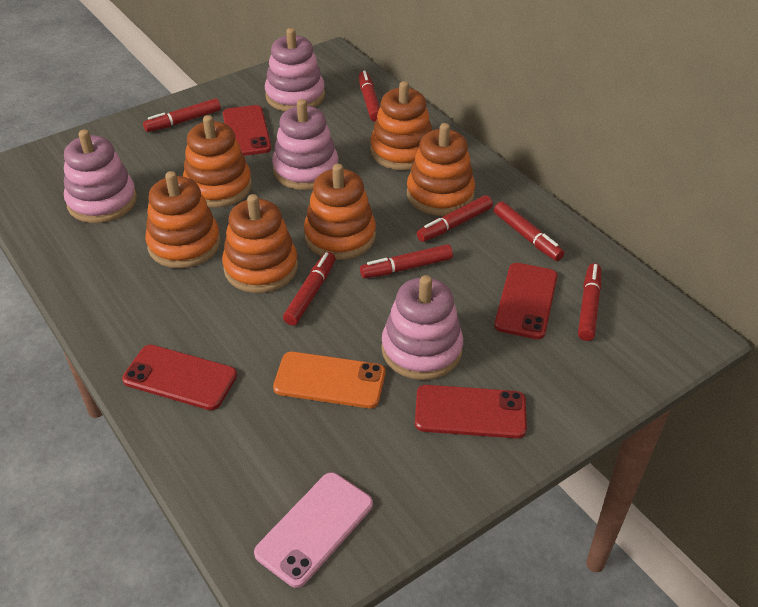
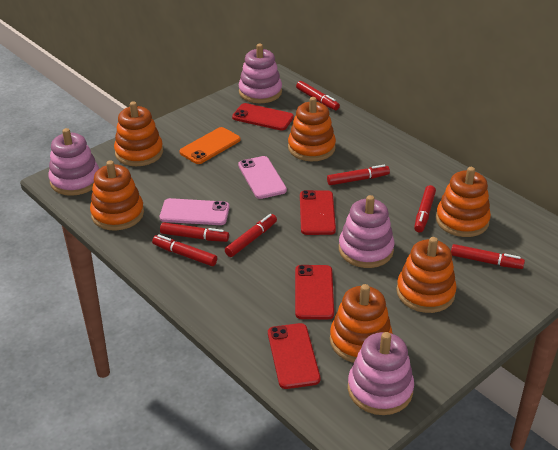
pink phone: 1 -> 2

